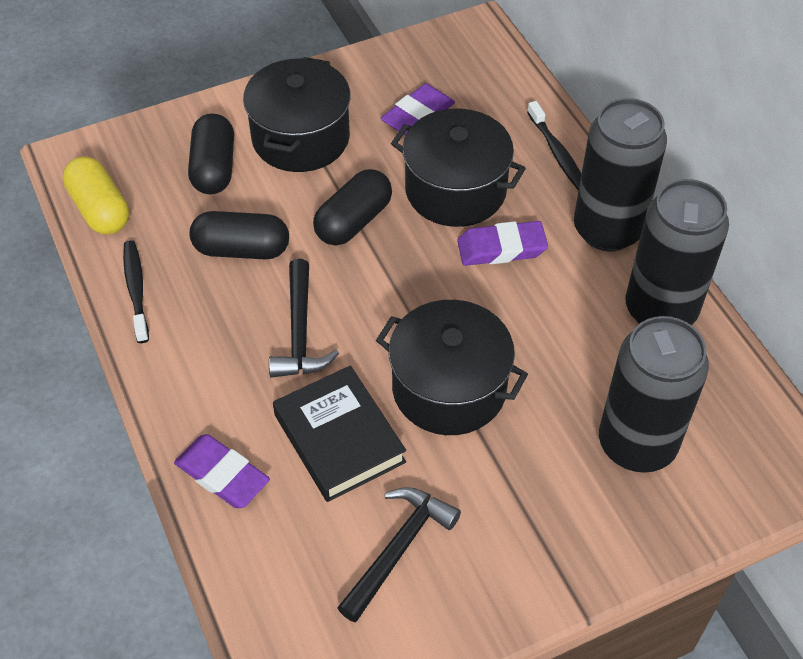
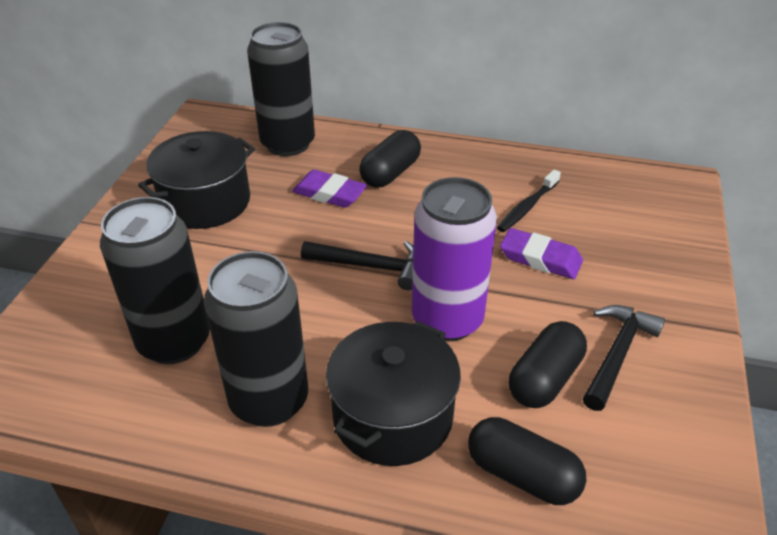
black book: 1 -> 0
black pot: 3 -> 2
black toothbrush: 2 -> 1
purple can: 0 -> 1
purple eraser: 3 -> 2
yellow capsule: 1 -> 0

